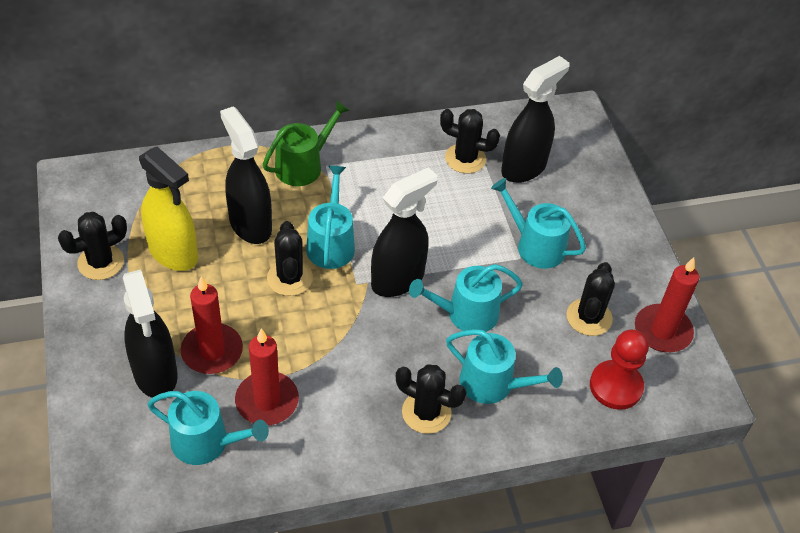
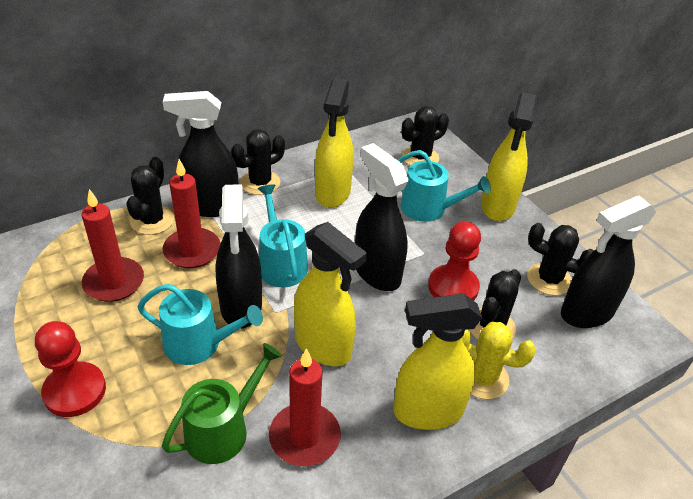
red pawn: 1 -> 2
turquoise watering can: 5 -> 3
yellow cactus: 0 -> 1
yellow spray bottle: 1 -> 4

